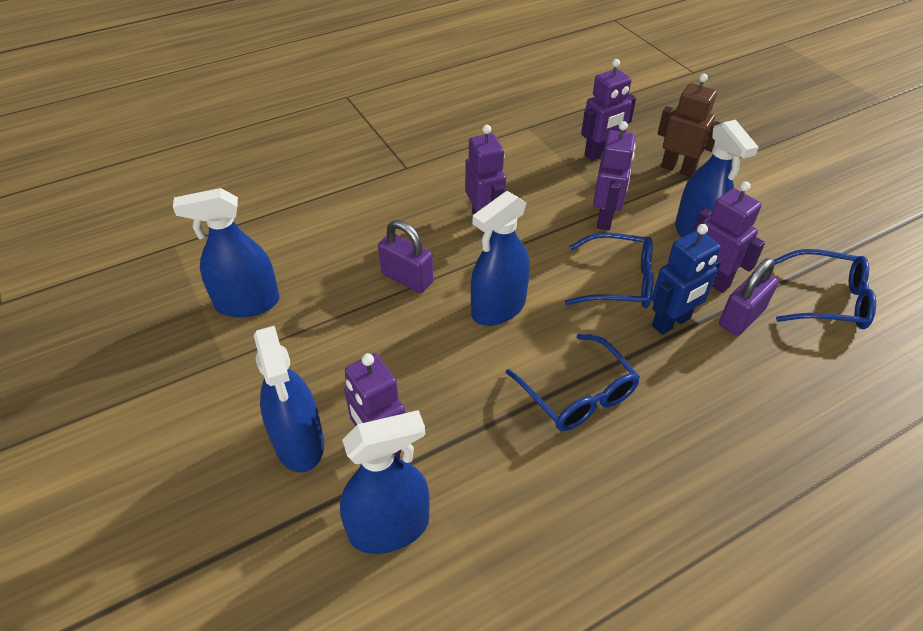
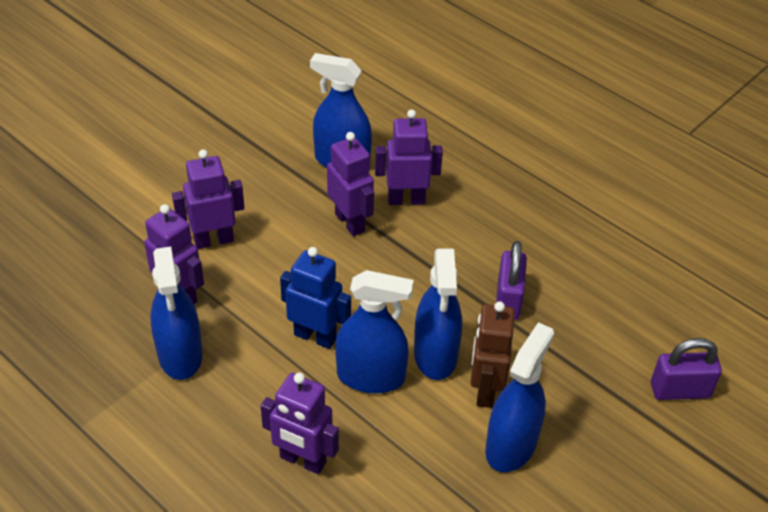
blue glasses: 3 -> 0

